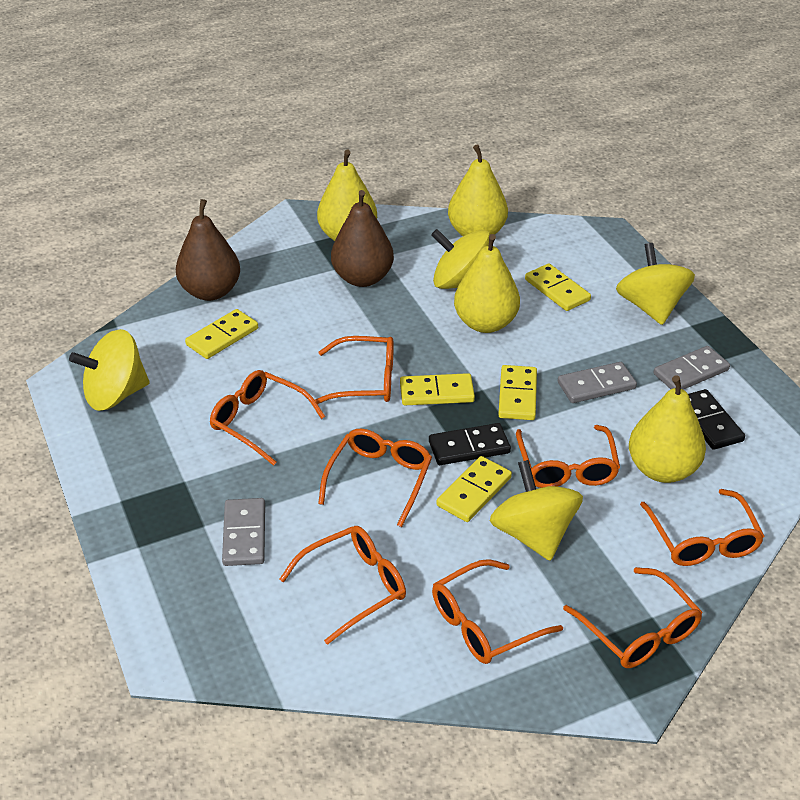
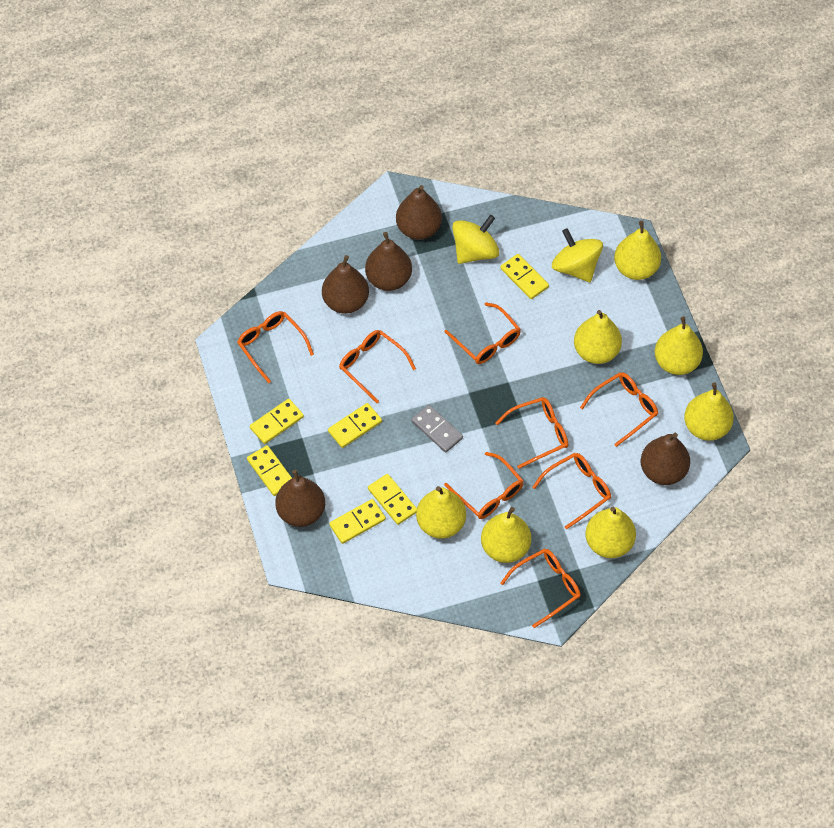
black domino: 2 -> 0
brown pear: 2 -> 5
grey domino: 3 -> 1
yellow domino: 5 -> 6
yellow pear: 4 -> 7
yellow spinning top: 4 -> 2

